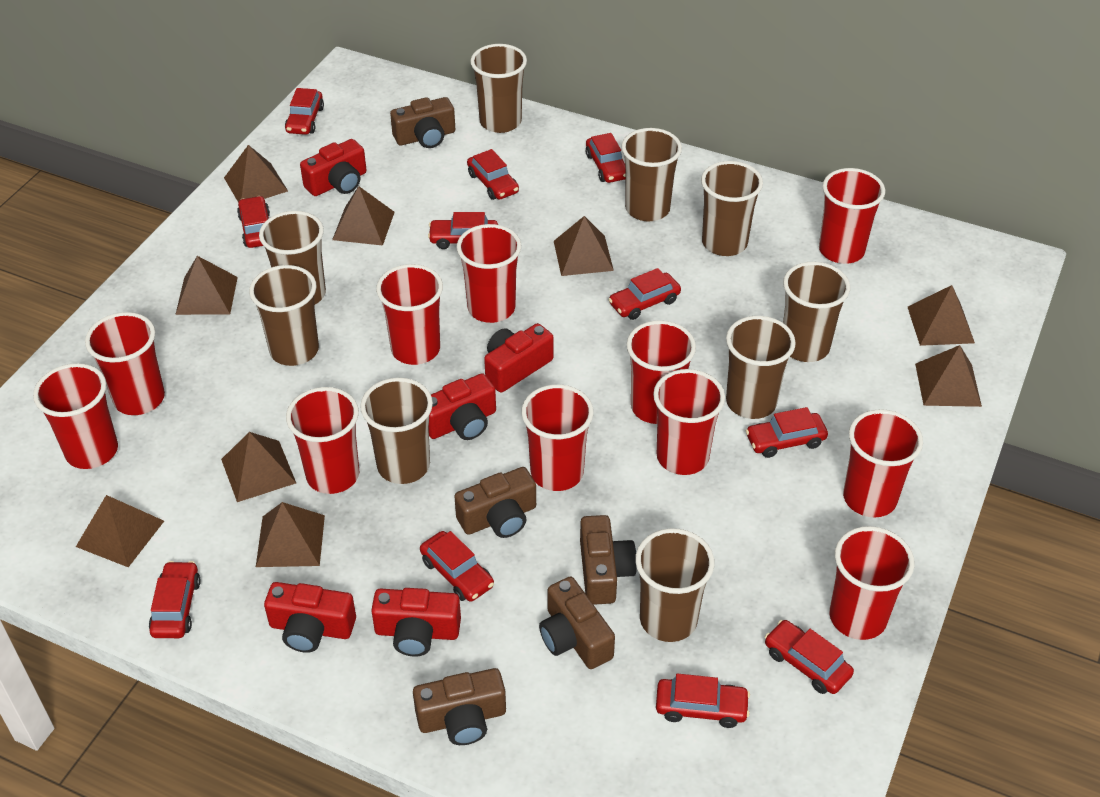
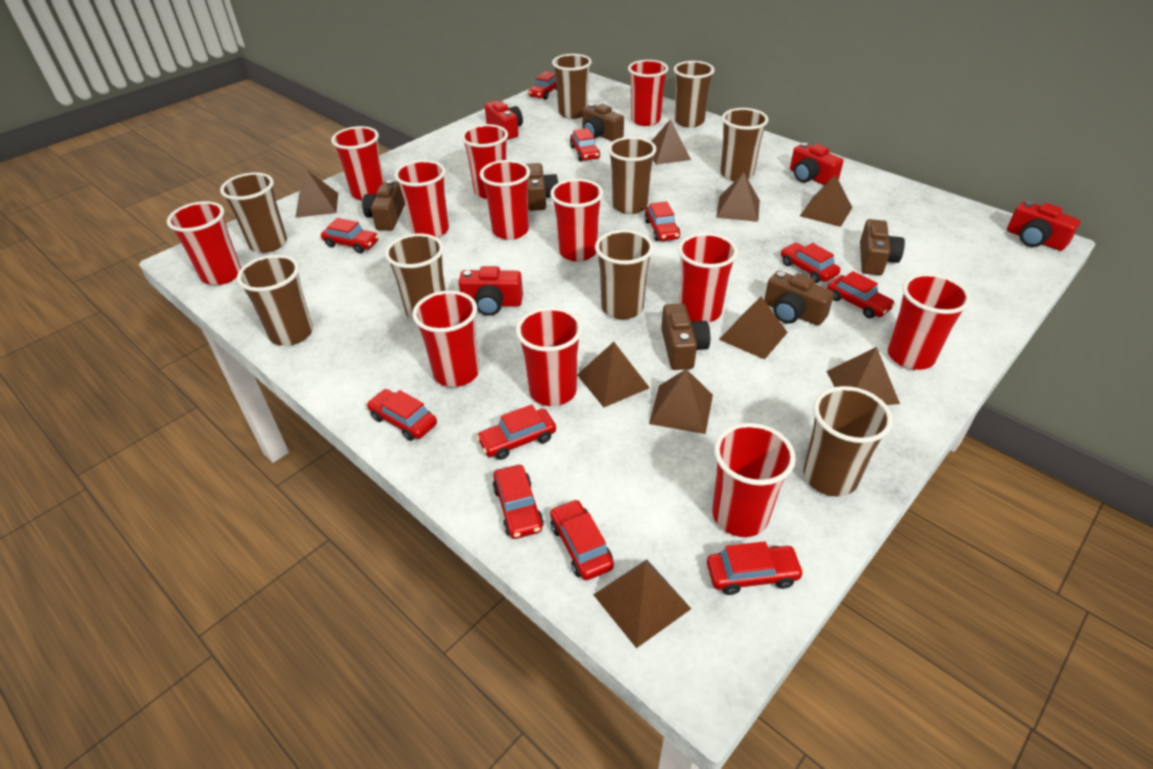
brown camera: 5 -> 6
red camera: 5 -> 4
red cup: 11 -> 12

